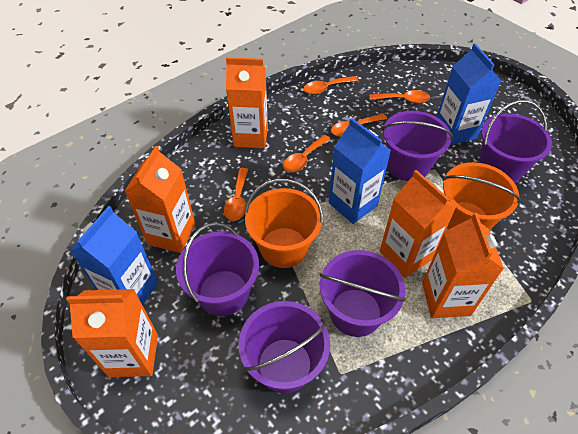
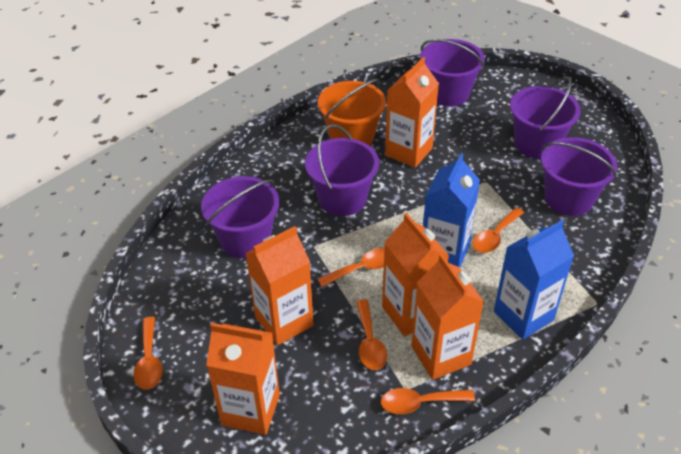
blue carton: 3 -> 2
orange bucket: 2 -> 1

